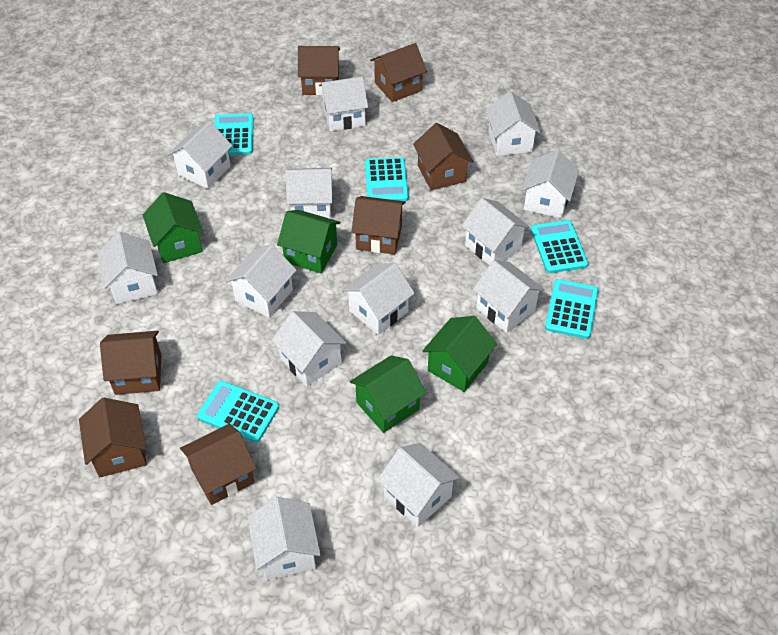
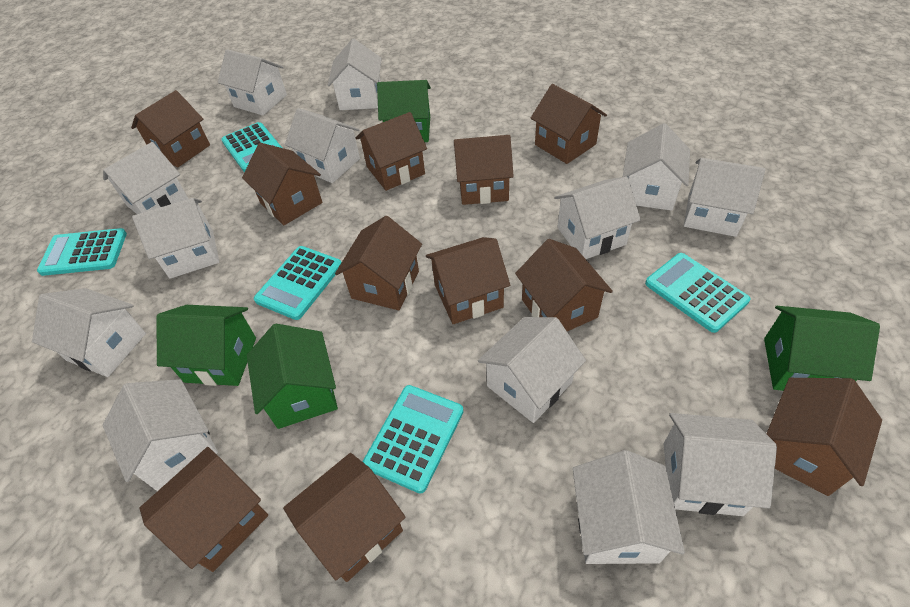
brown house: 7 -> 11

